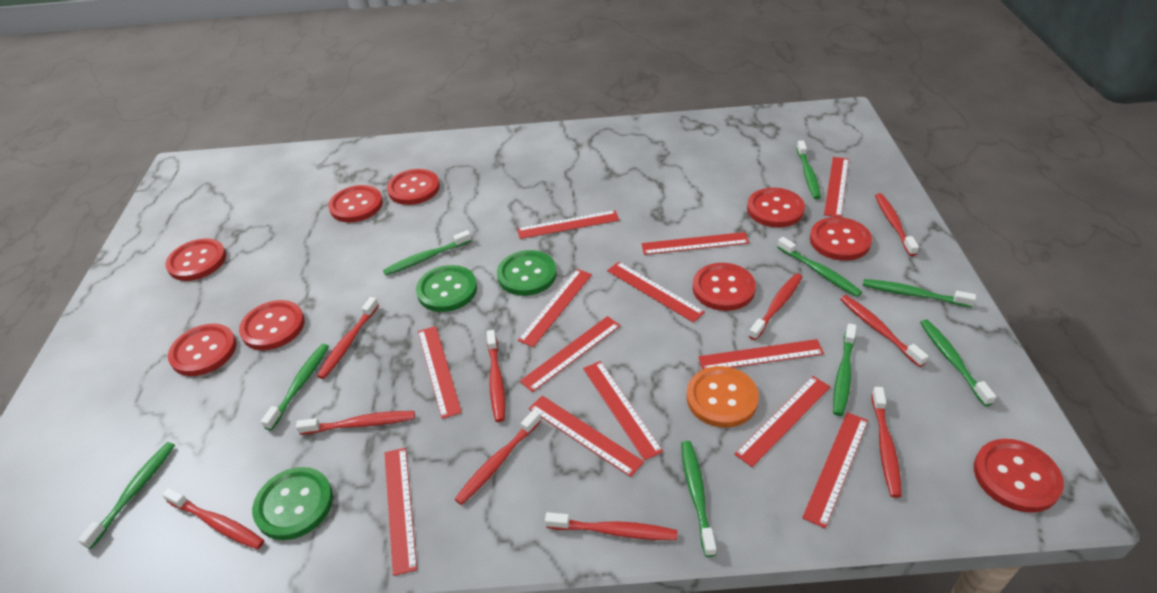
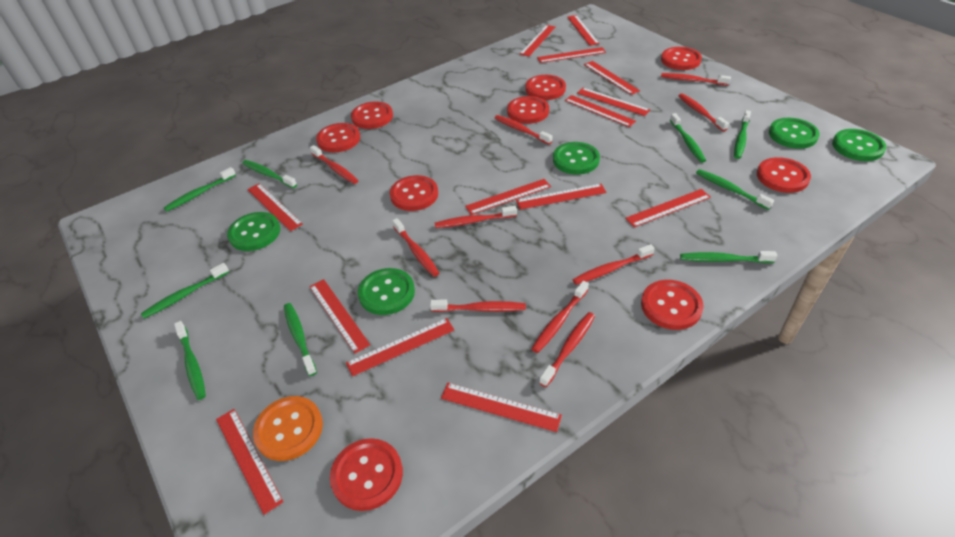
green button: 3 -> 5
red ruler: 13 -> 14

